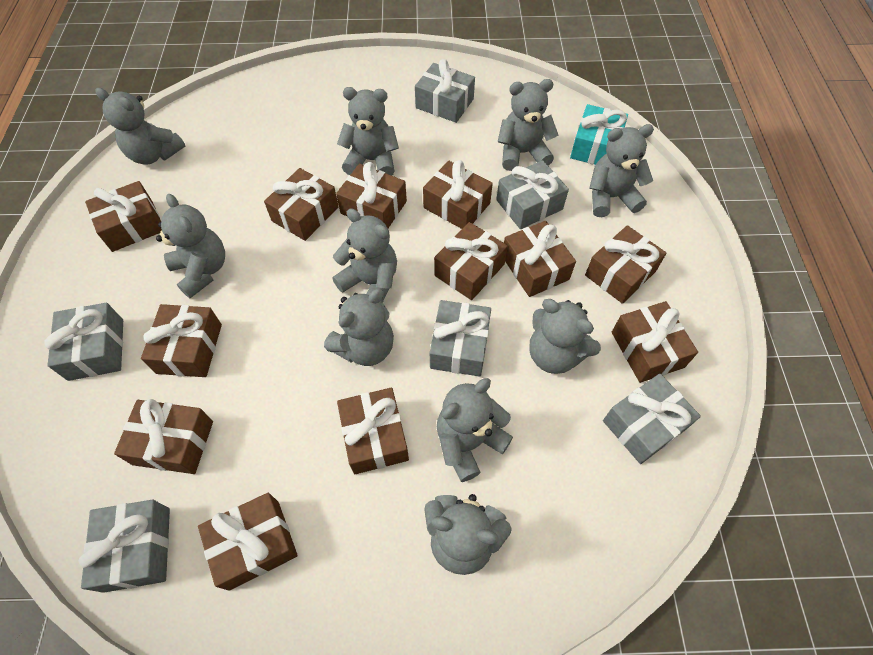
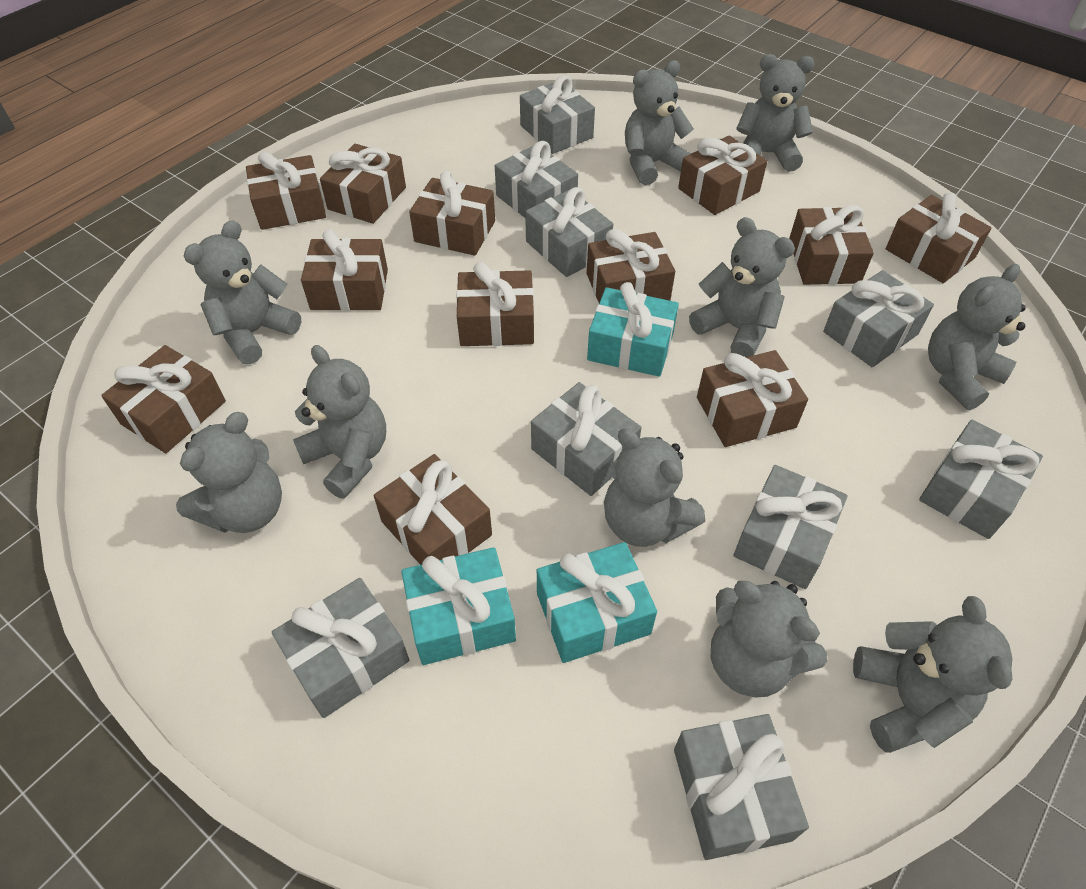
grey gift: 6 -> 9
turquoise gift: 1 -> 3

